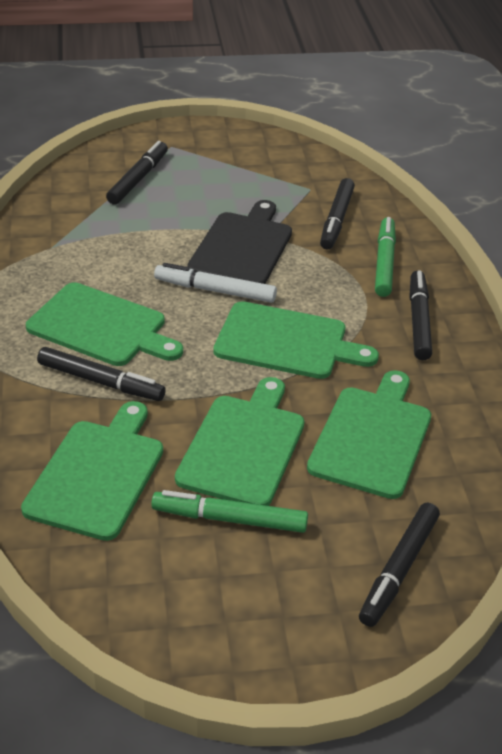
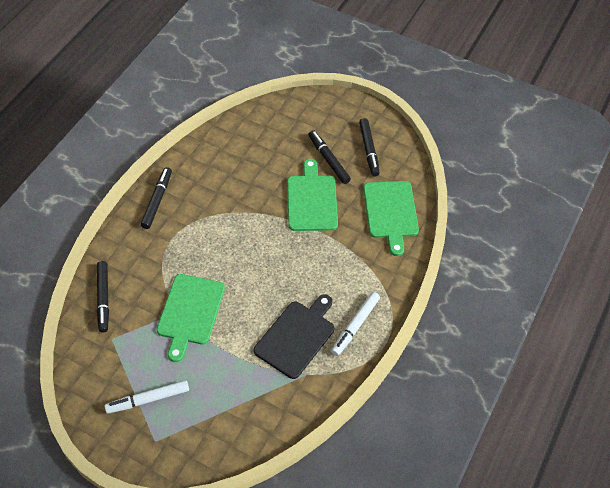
black marker: 5 -> 4
green cutting board: 5 -> 3
green marker: 2 -> 0
white marker: 1 -> 2

